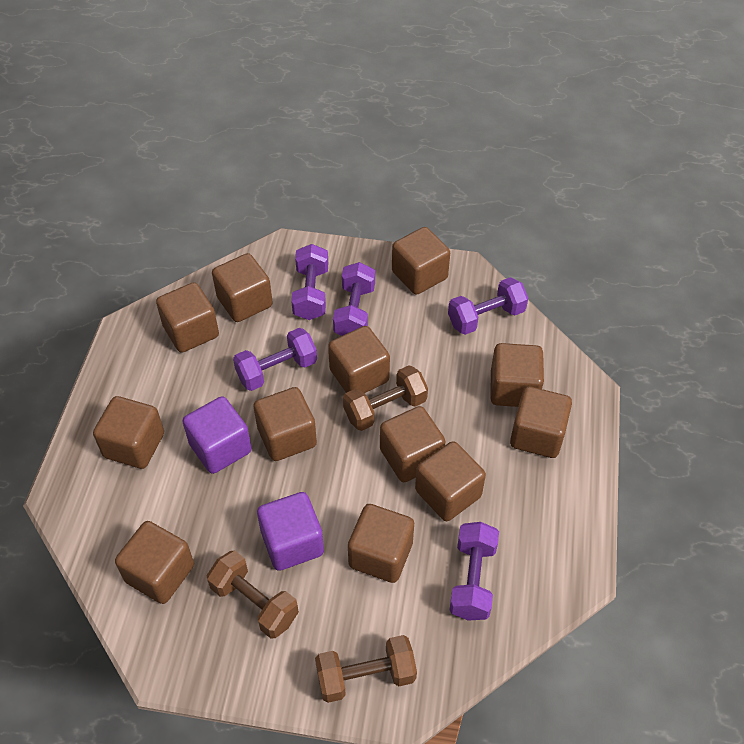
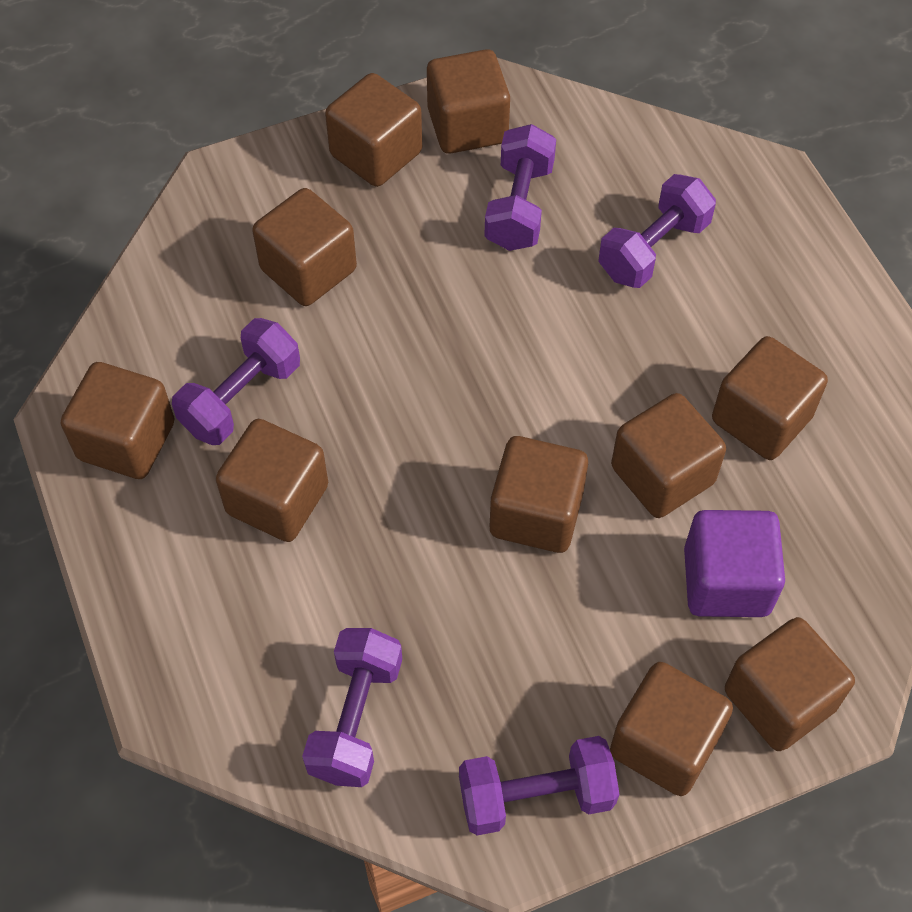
brown cube: 12 -> 10
brown dumbbell: 3 -> 0
purple cube: 2 -> 1

